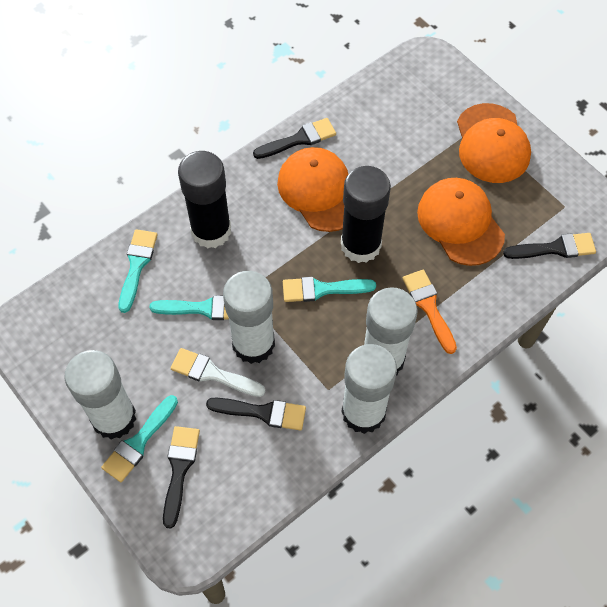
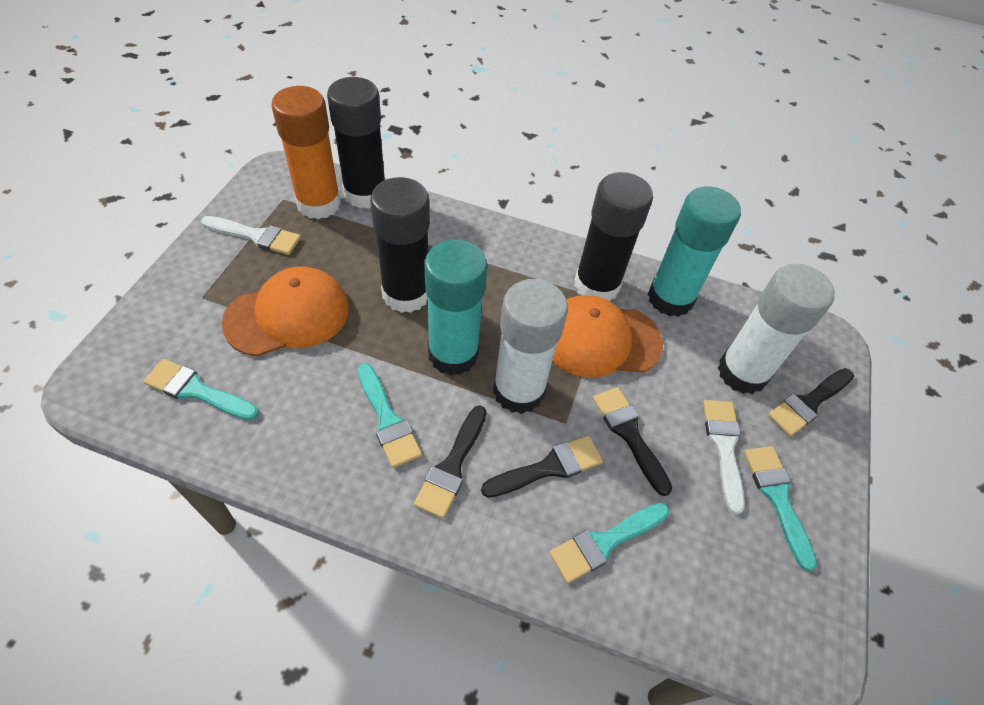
black glue stick: 2 -> 3
orange brush: 1 -> 0
orange cap: 3 -> 2
orange glue stick: 0 -> 1
turquoise glue stick: 0 -> 2
white brush: 1 -> 2
white glue stick: 4 -> 2

